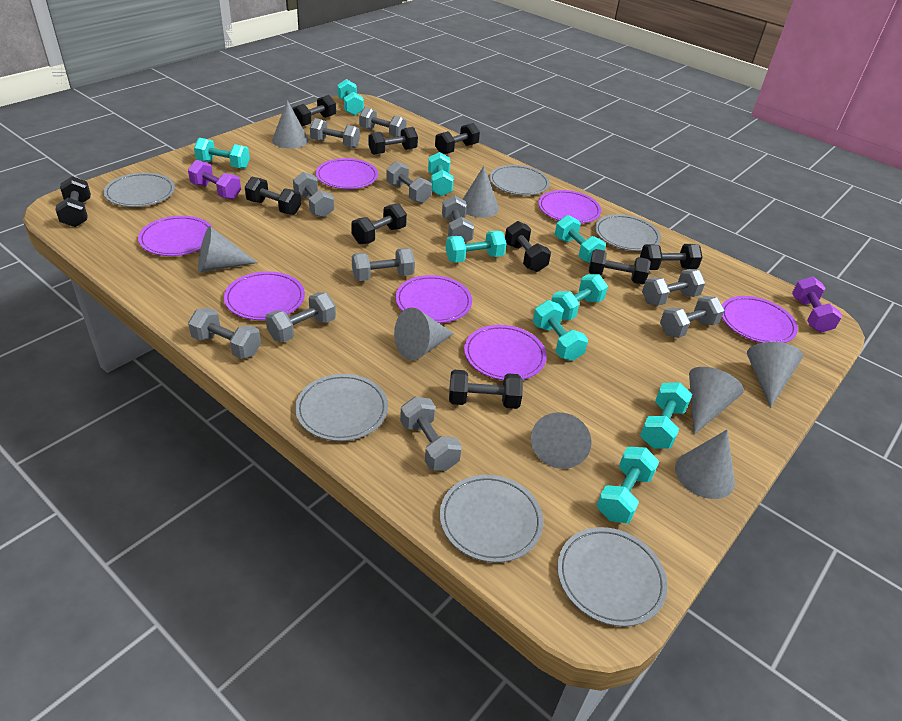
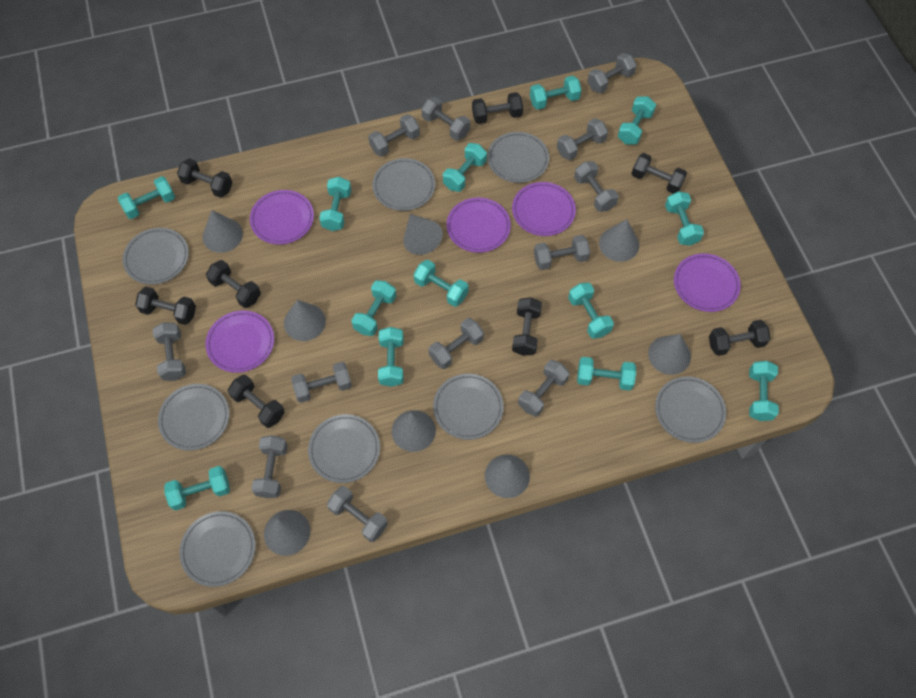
black dumbbell: 10 -> 8
grey dumbbell: 11 -> 12
grey plate: 6 -> 8
purple dumbbell: 2 -> 0
purple plate: 7 -> 5
turquoise dumbbell: 9 -> 13

